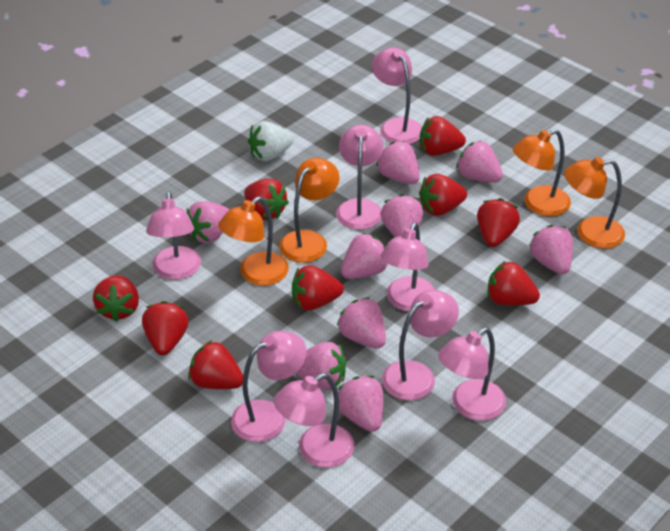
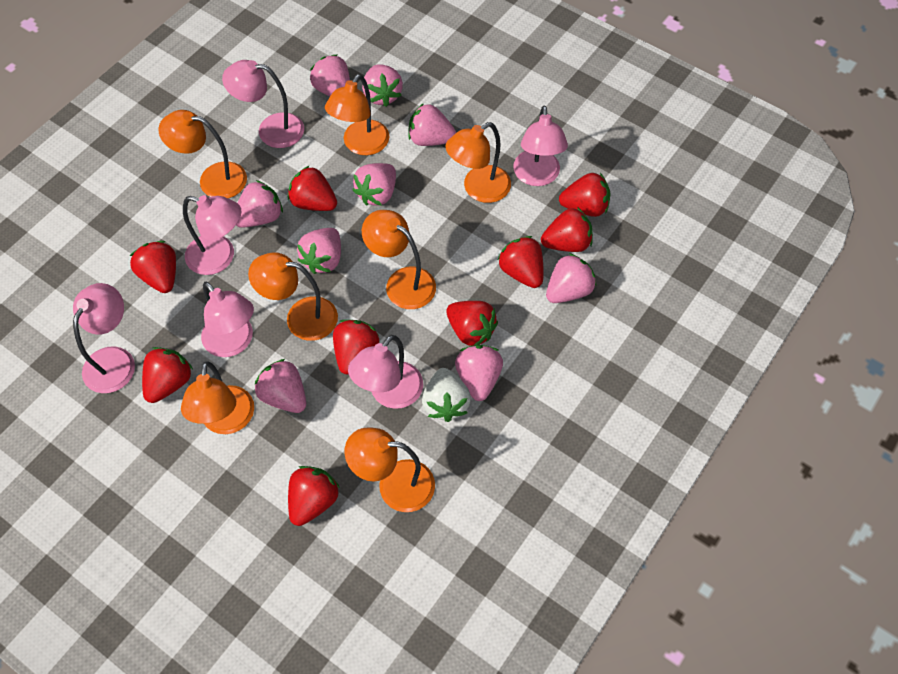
orange lamp: 4 -> 7
pink lamp: 8 -> 6

